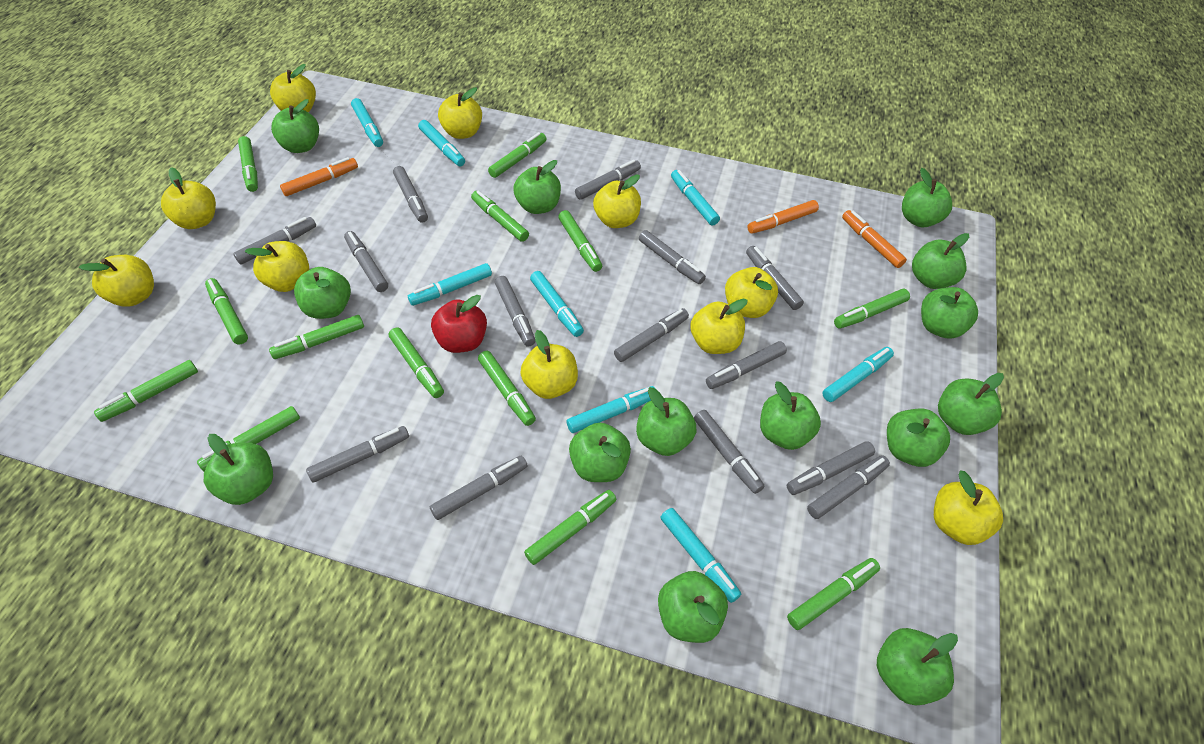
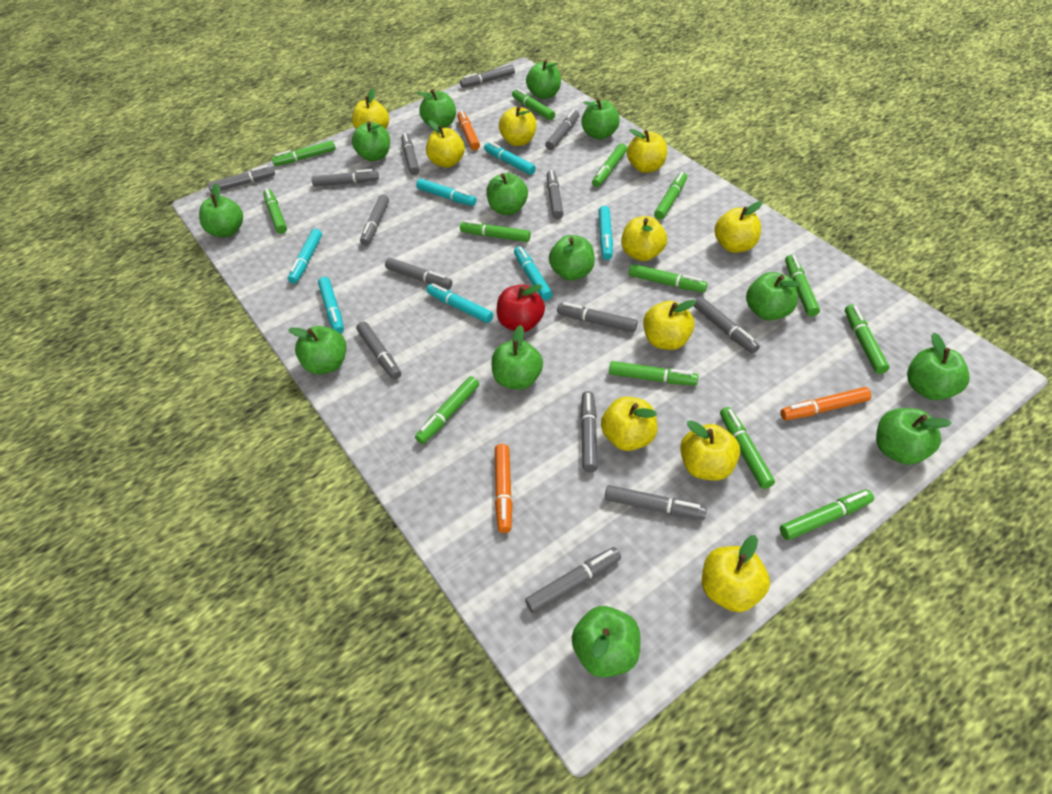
green apple: 14 -> 13
turquoise marker: 8 -> 7

